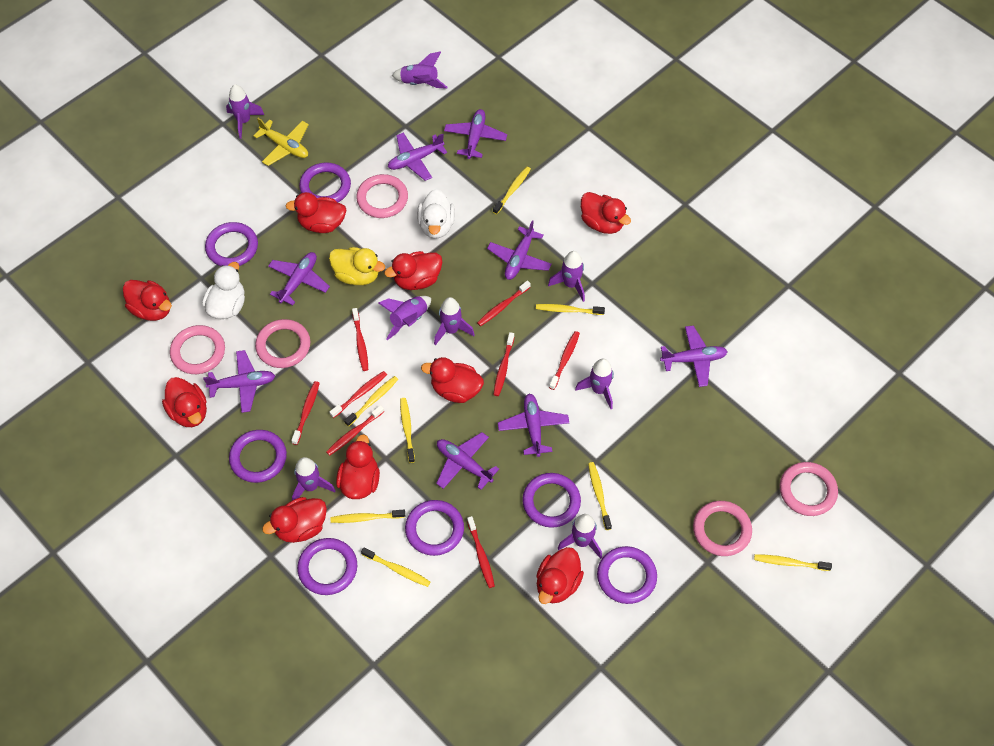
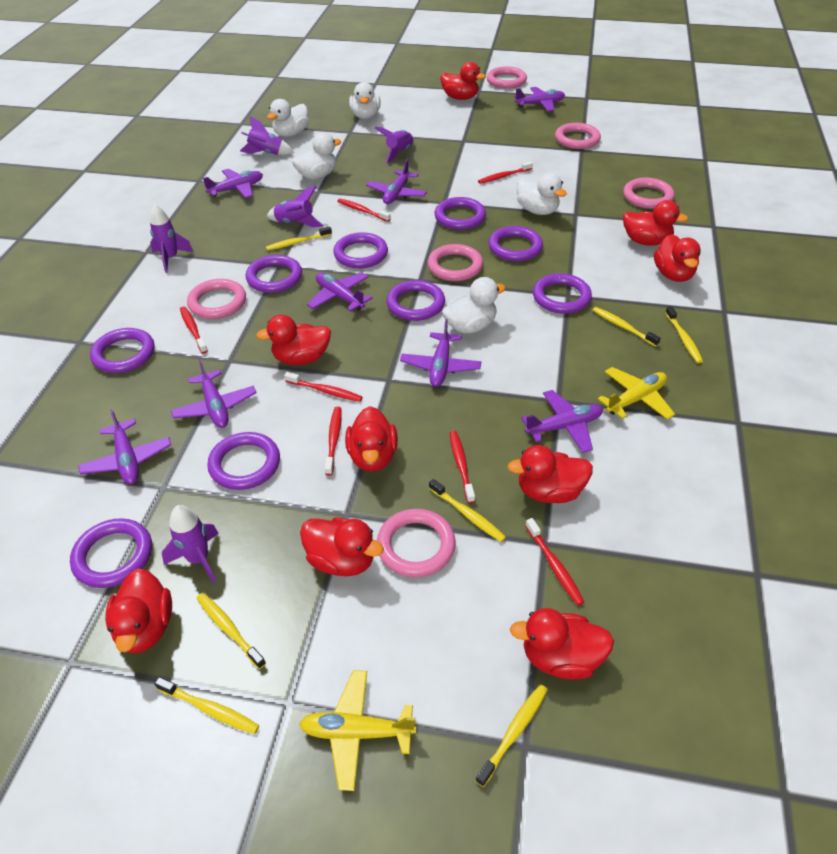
pink ring: 5 -> 6
purple ring: 7 -> 9
purple rocket: 8 -> 5
red toothbrush: 8 -> 7
white duck: 2 -> 5
yellow duck: 1 -> 0
yellow plane: 1 -> 2
yellow toothbrush: 8 -> 7

